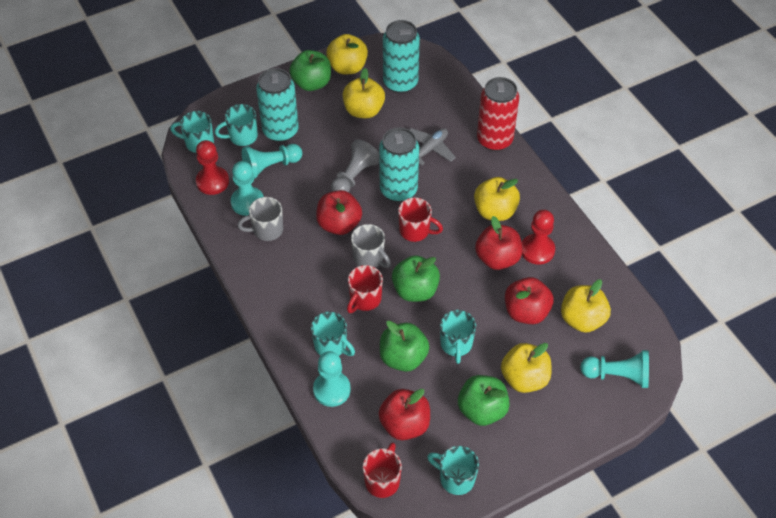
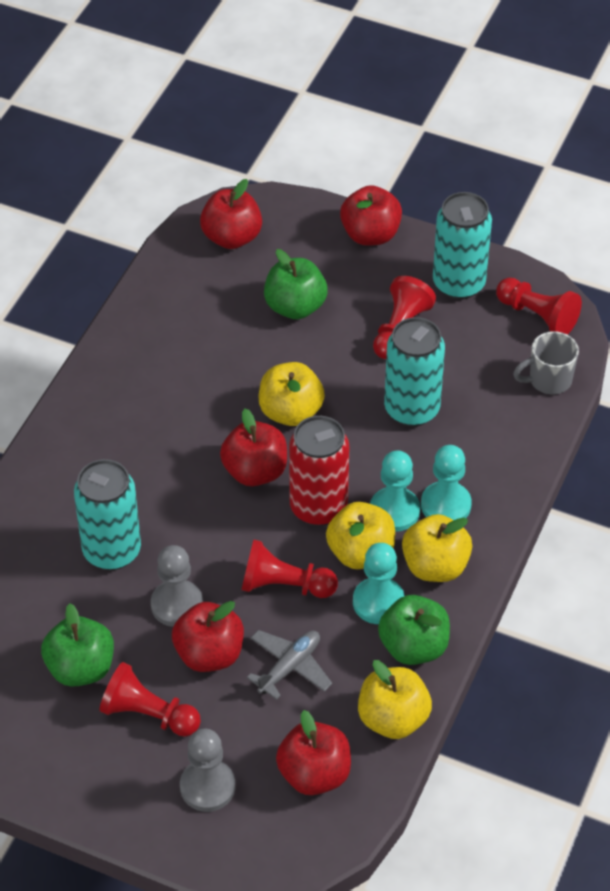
green apple: 4 -> 3
grey mug: 2 -> 1
grey pawn: 1 -> 2
red apple: 4 -> 5
red mug: 3 -> 0
red pawn: 2 -> 4
turquoise mug: 5 -> 0
turquoise pawn: 4 -> 3
yellow apple: 5 -> 4

